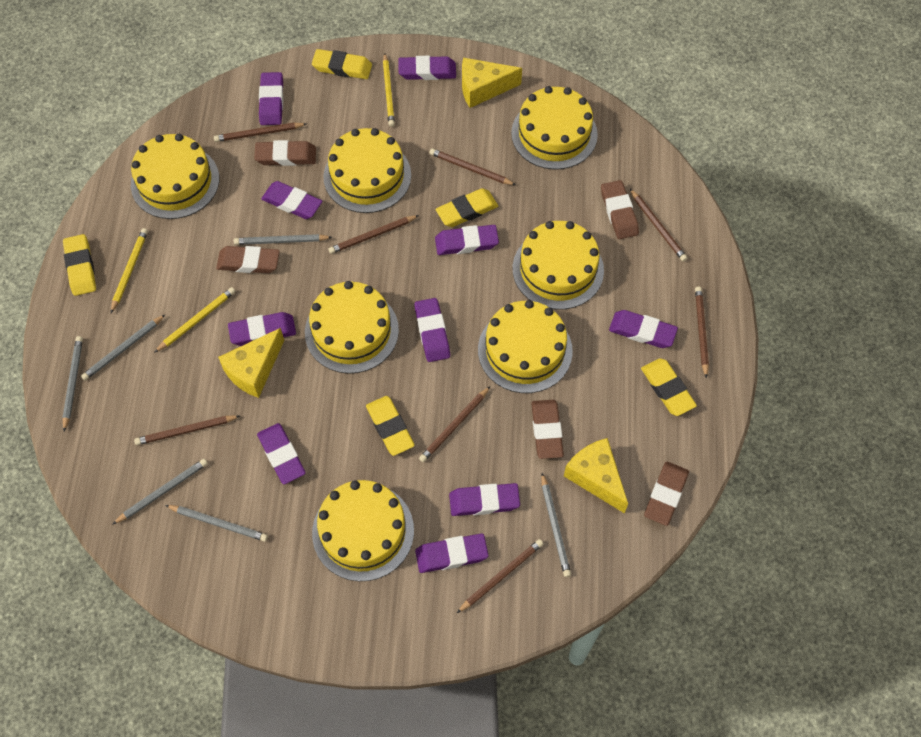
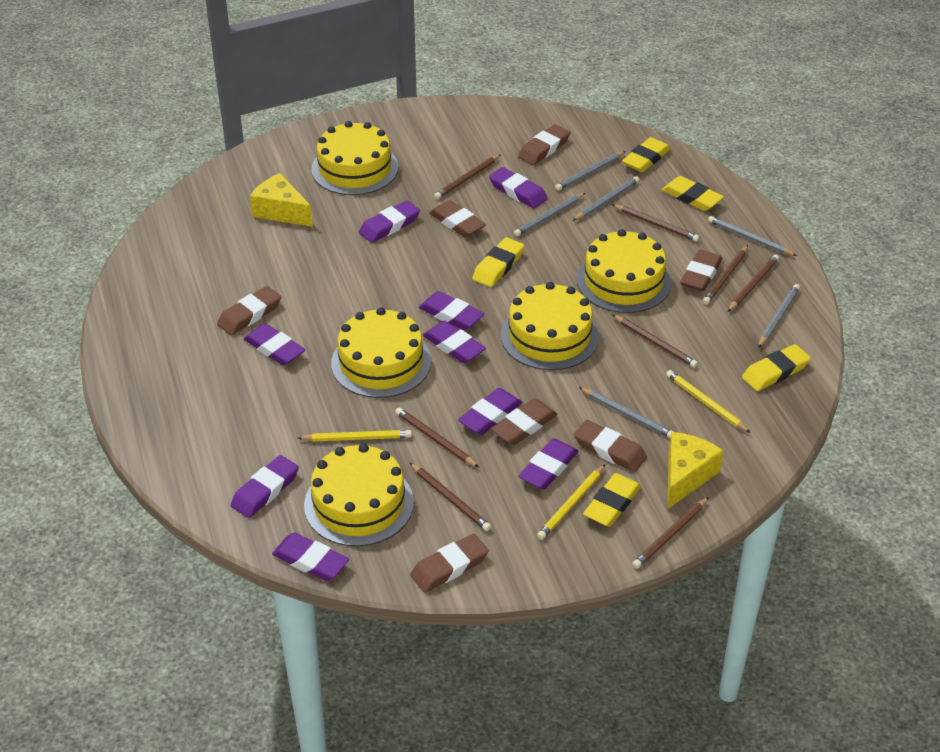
brown eraser: 5 -> 7
purple eraser: 10 -> 9
yellow cake: 7 -> 5
yellow cheese: 3 -> 2

